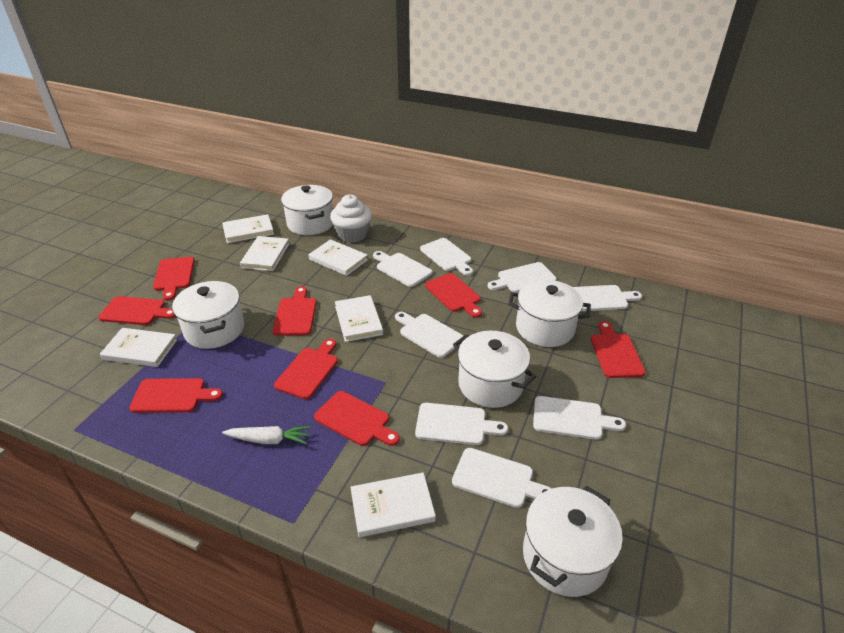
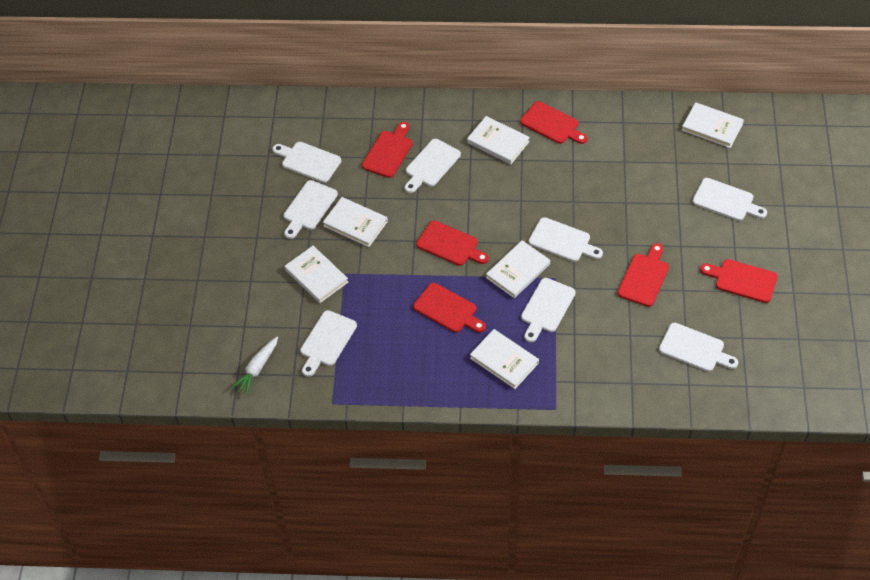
red cutting board: 8 -> 6
white cupcake: 1 -> 0
white pot: 5 -> 0

